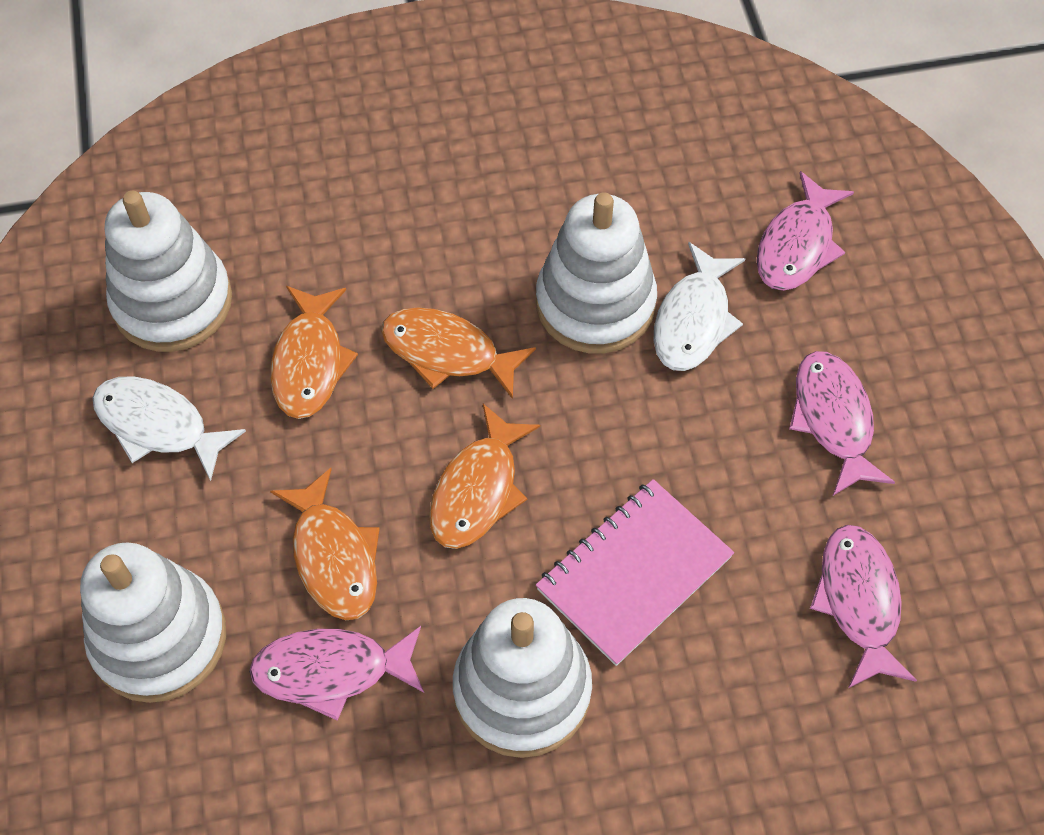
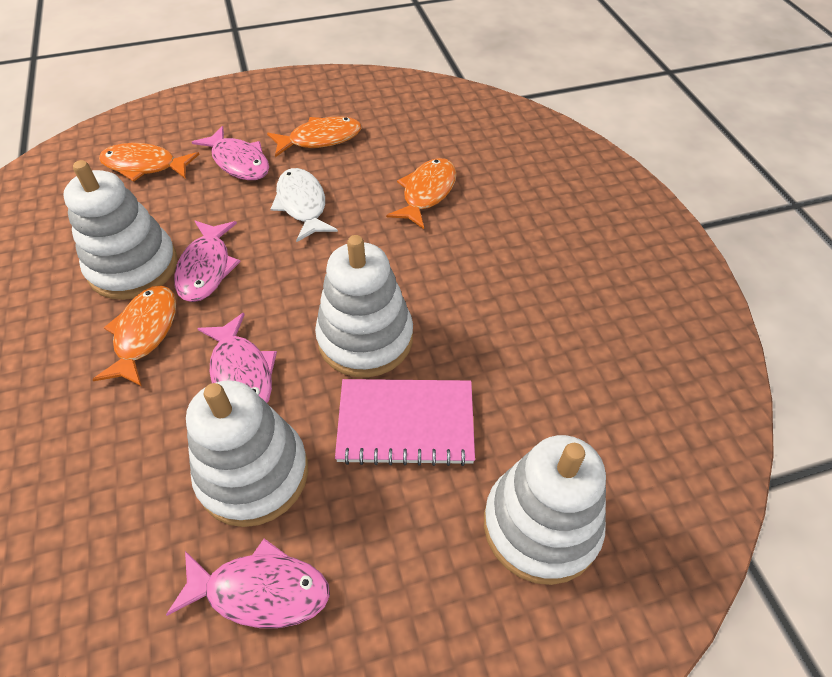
white fish: 2 -> 1

